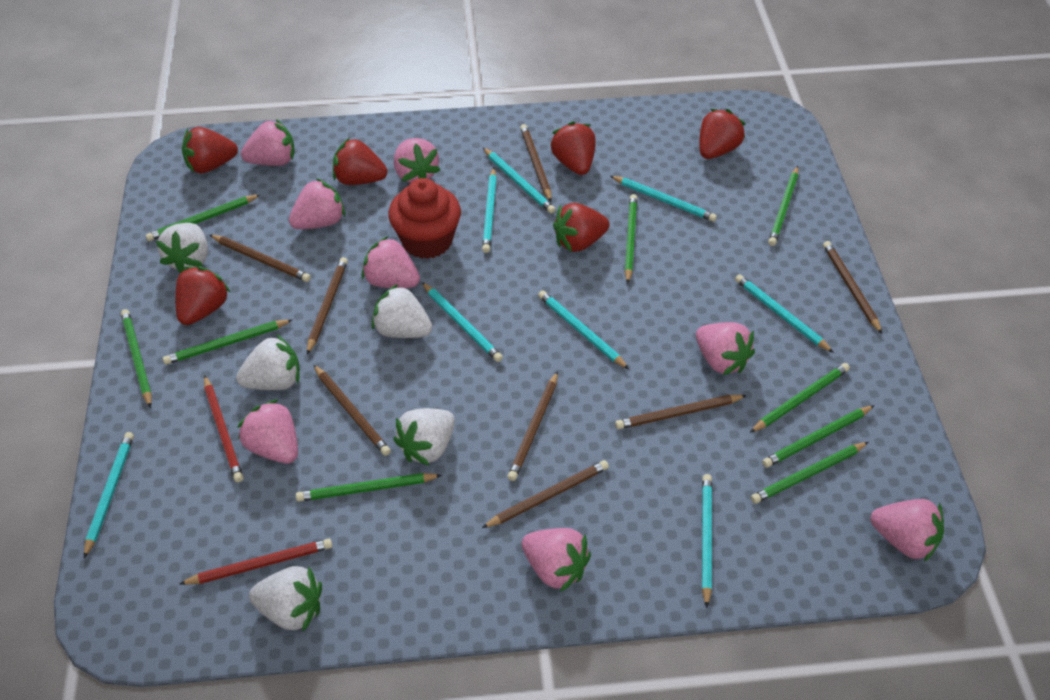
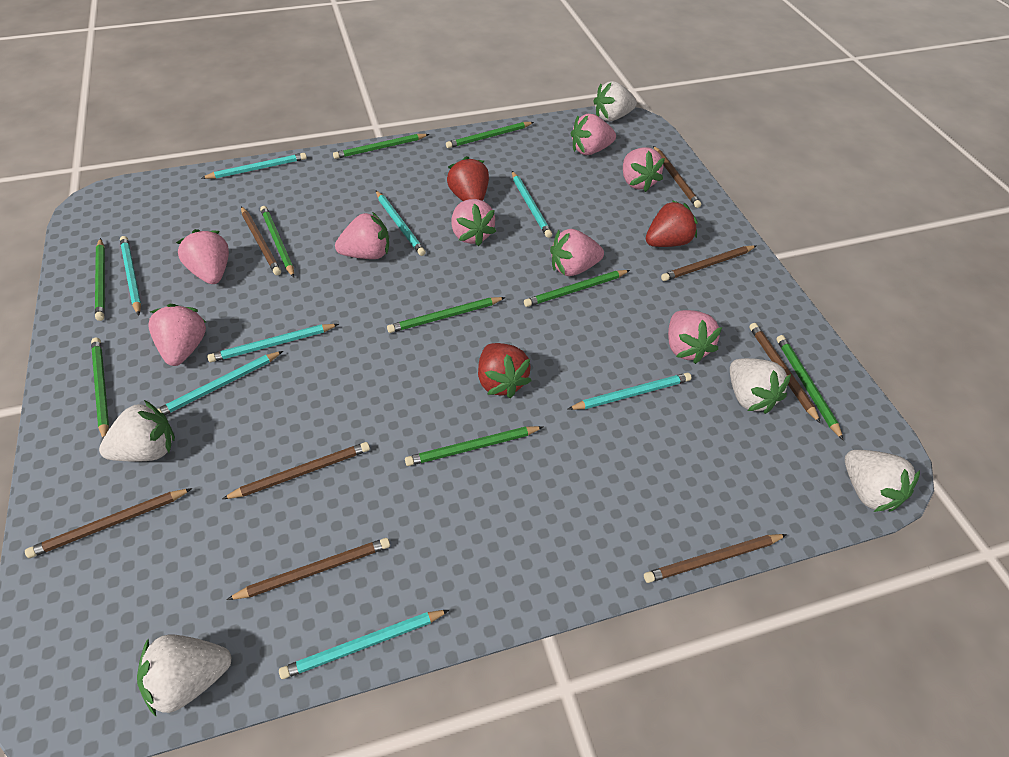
red cupcake: 1 -> 0
red pencil: 2 -> 0
red strawberry: 6 -> 3

